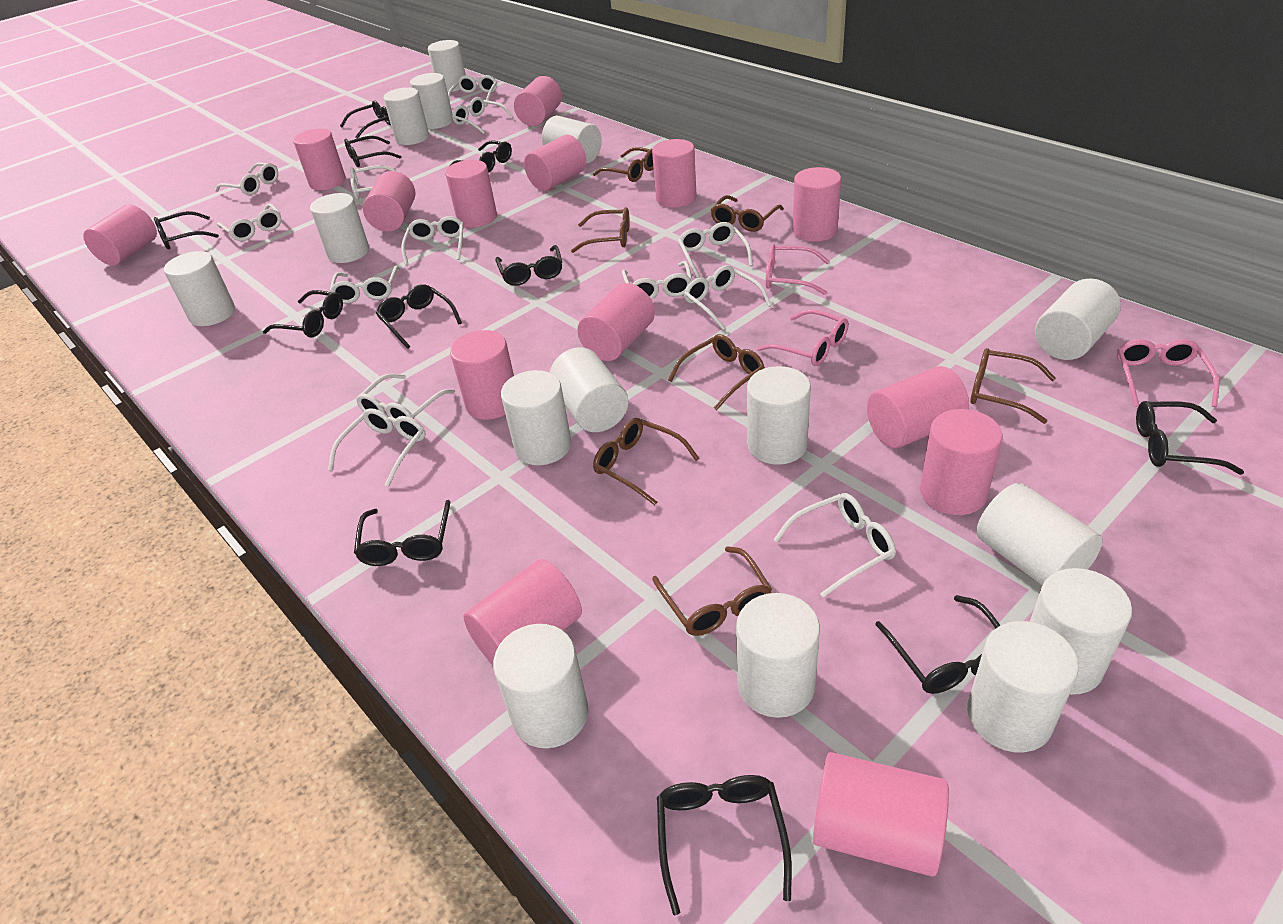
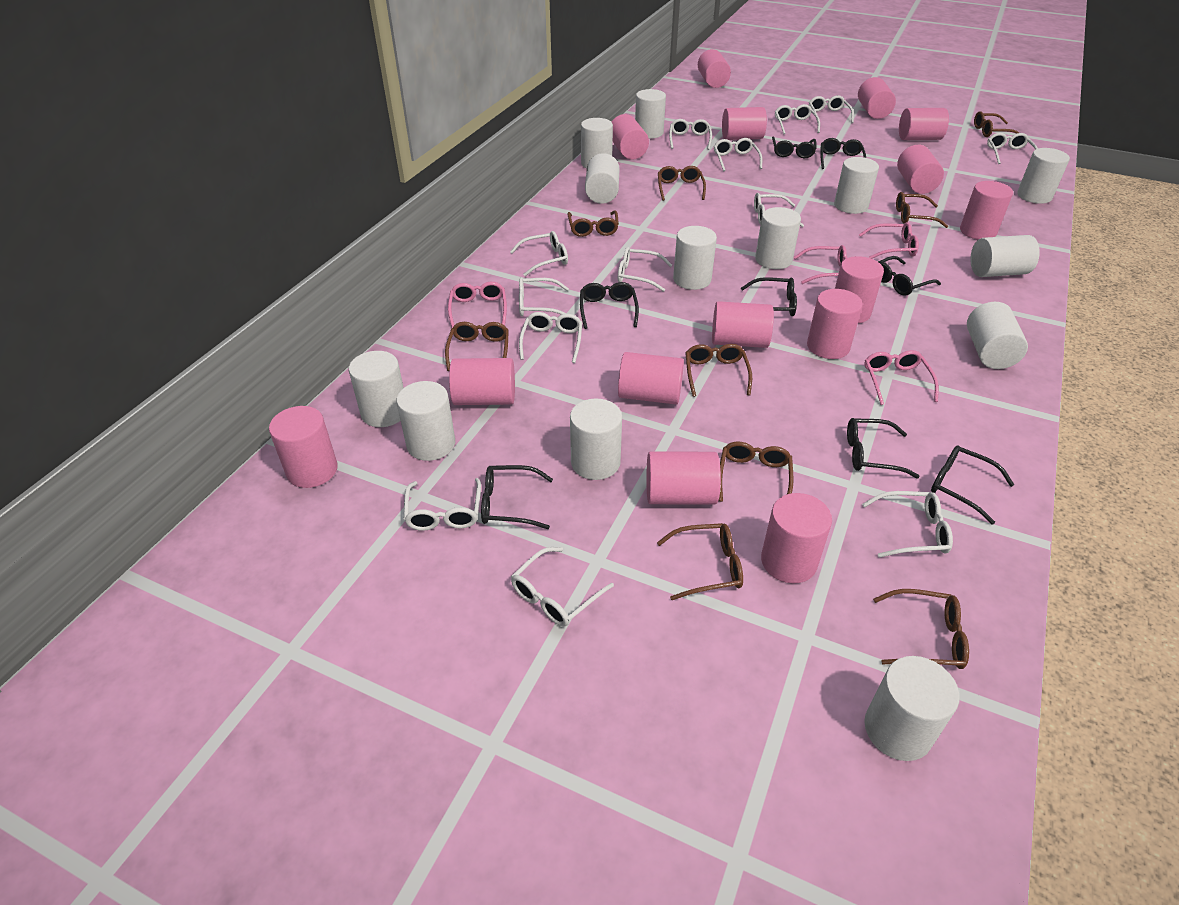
black glasses: 11 -> 8
brown glasses: 7 -> 9
pink cylinder: 14 -> 15
pink glasses: 3 -> 4
white cylinder: 15 -> 13

